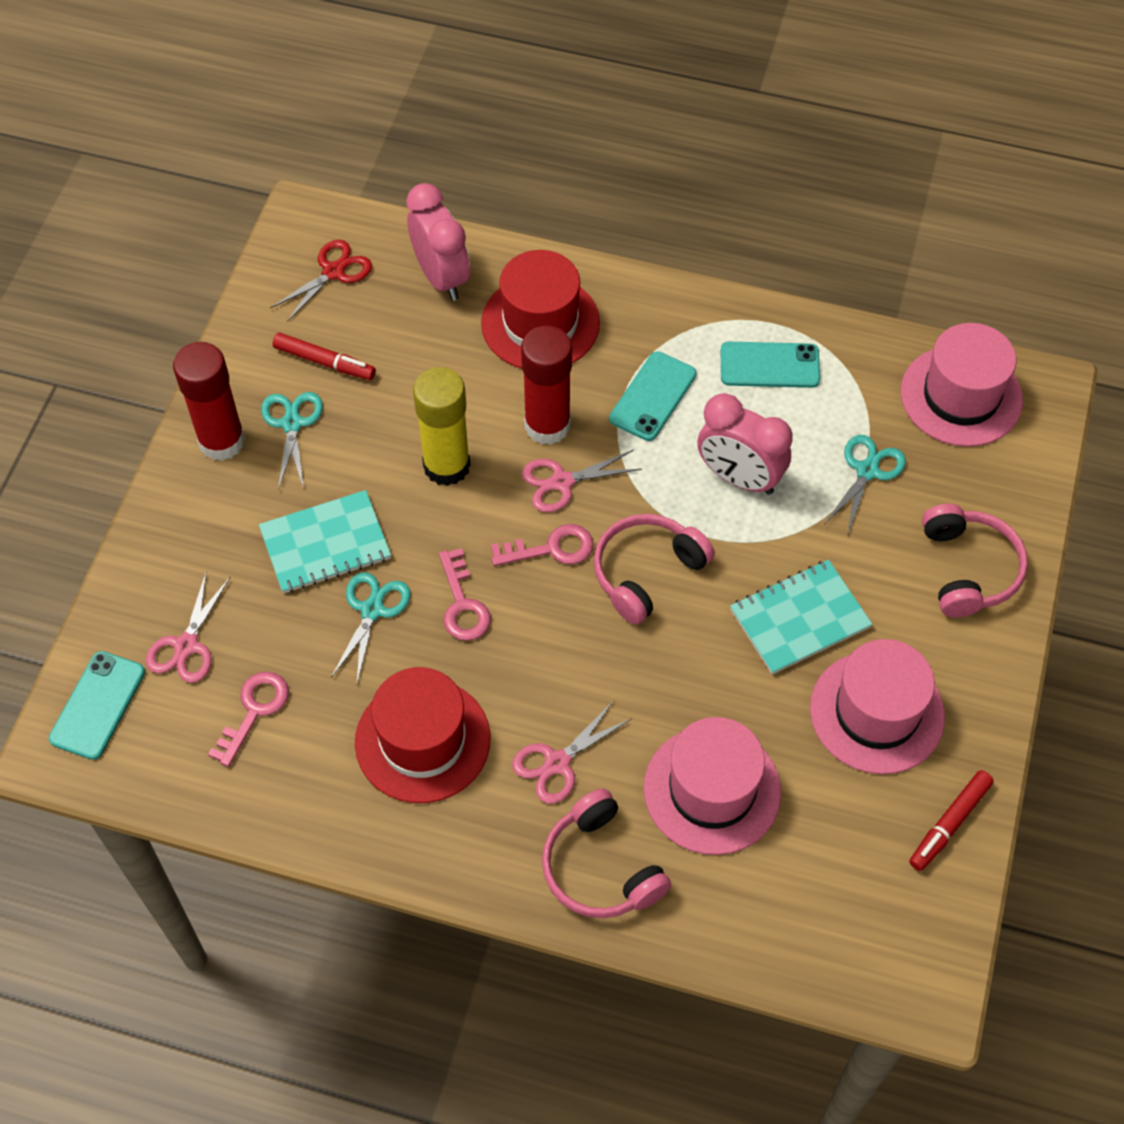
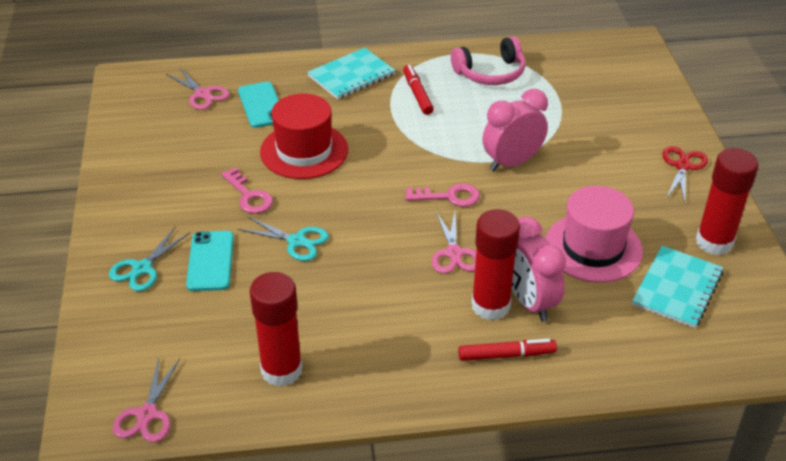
pink hat: 3 -> 1
pink headphones: 3 -> 1
pink key: 3 -> 2
red glue stick: 2 -> 3
red hat: 2 -> 1
turquoise phone: 3 -> 2
turquoise scissors: 3 -> 2
yellow glue stick: 1 -> 0

